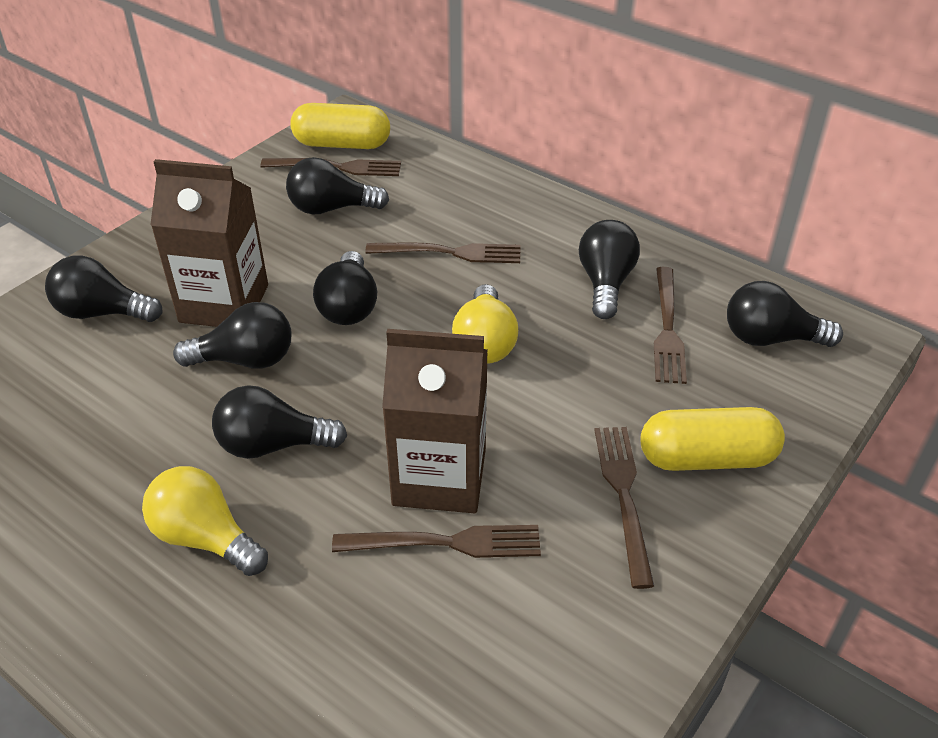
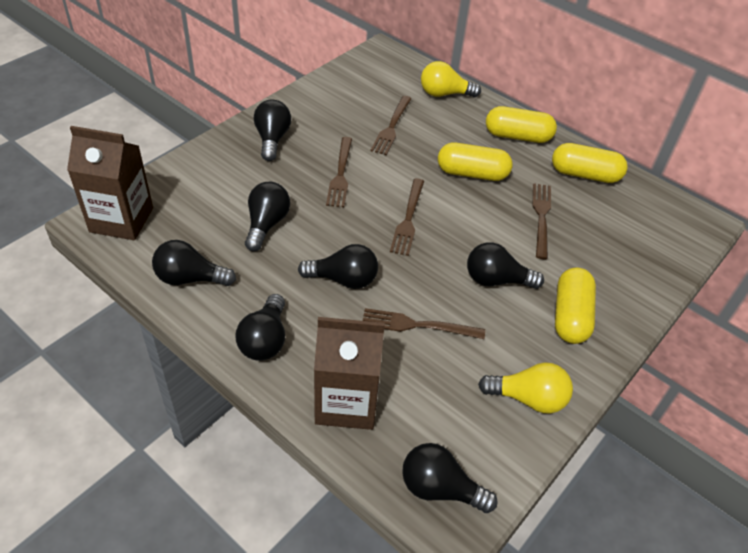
yellow capsule: 2 -> 4

